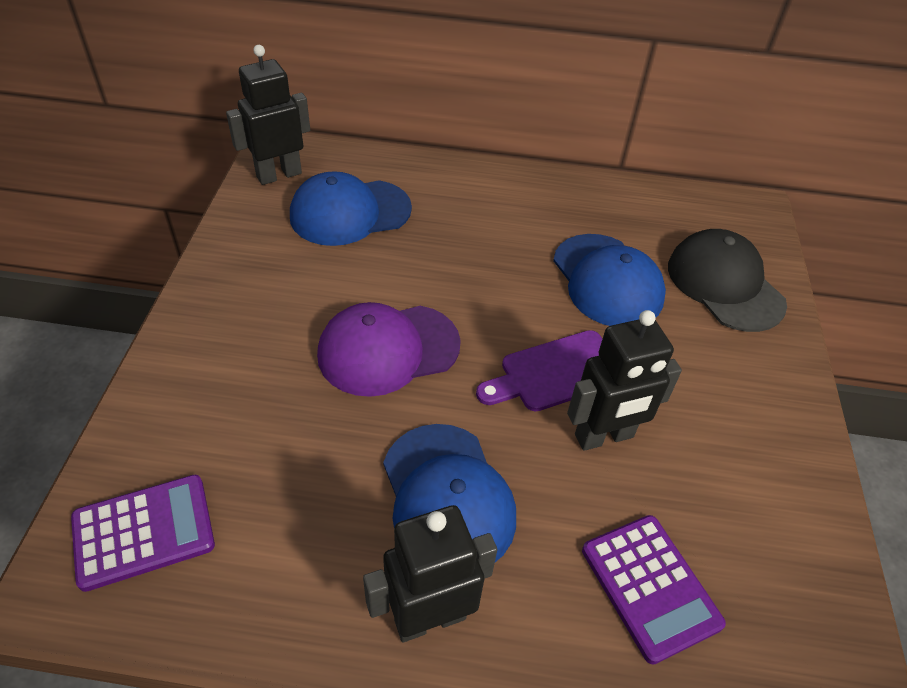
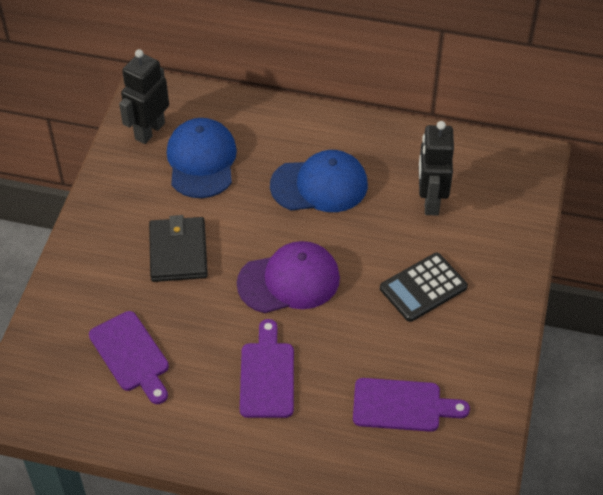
black calculator: 0 -> 1
black cap: 1 -> 0
black robot: 3 -> 2
black wallet: 0 -> 1
blue cap: 3 -> 2
purple calculator: 2 -> 0
purple cutting board: 1 -> 3

